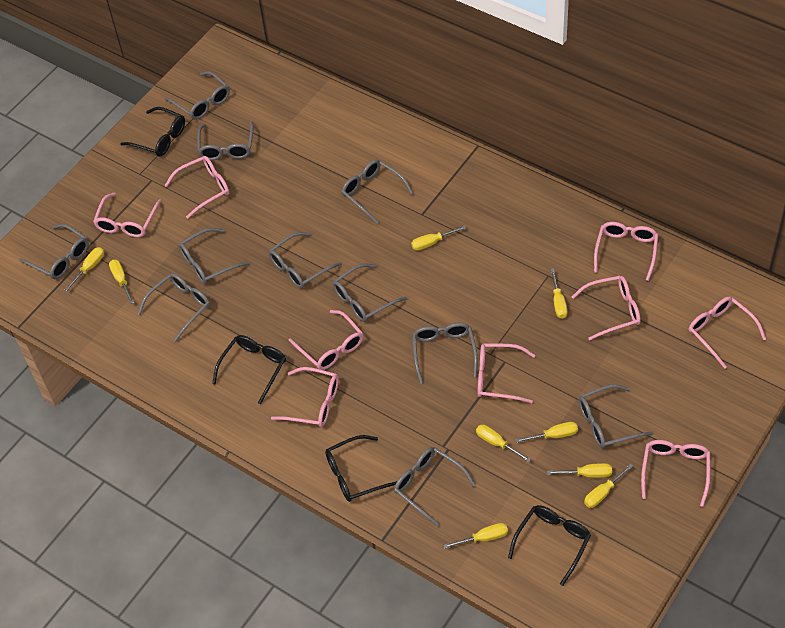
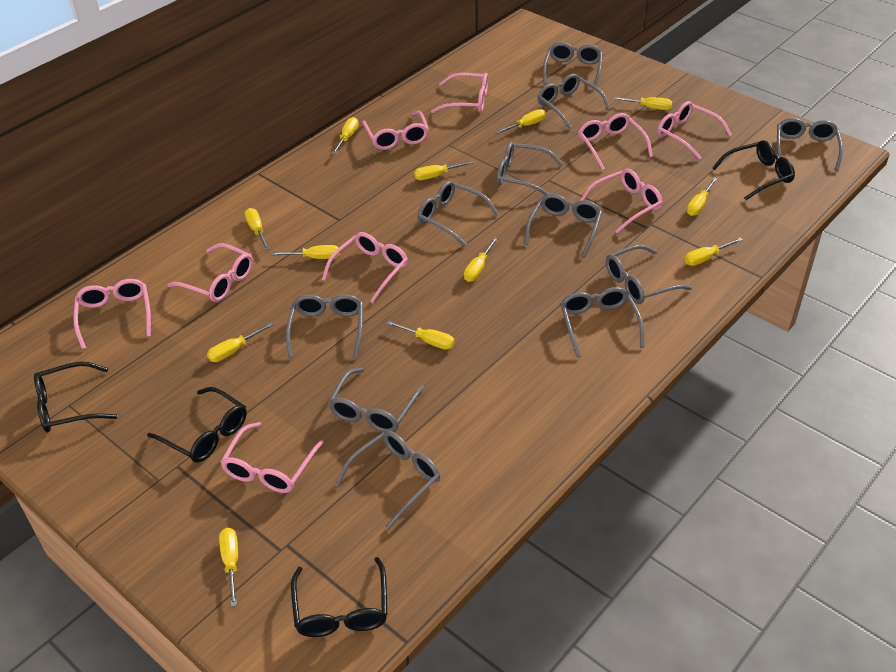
yellow screwdriver: 9 -> 12

